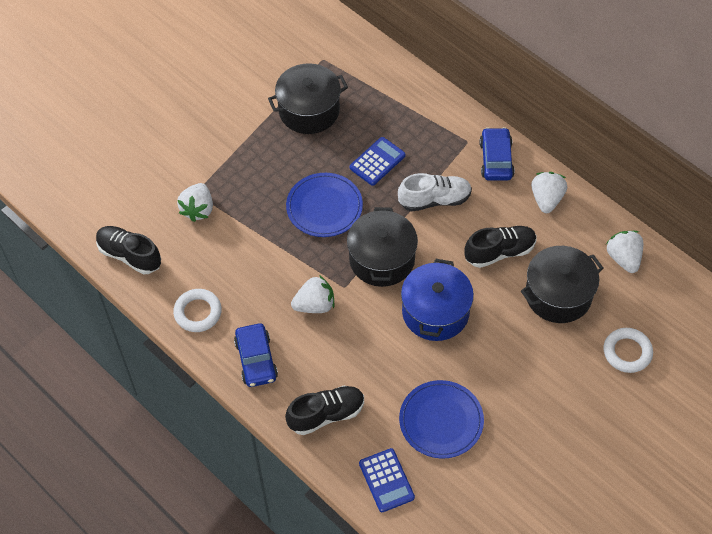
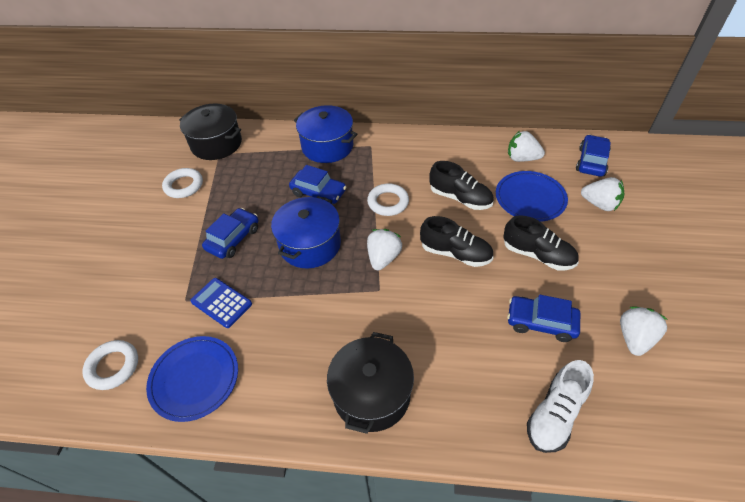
black pot: 3 -> 2
blue calculator: 2 -> 1
blue car: 2 -> 4
blue pot: 1 -> 2
white ring: 2 -> 3

